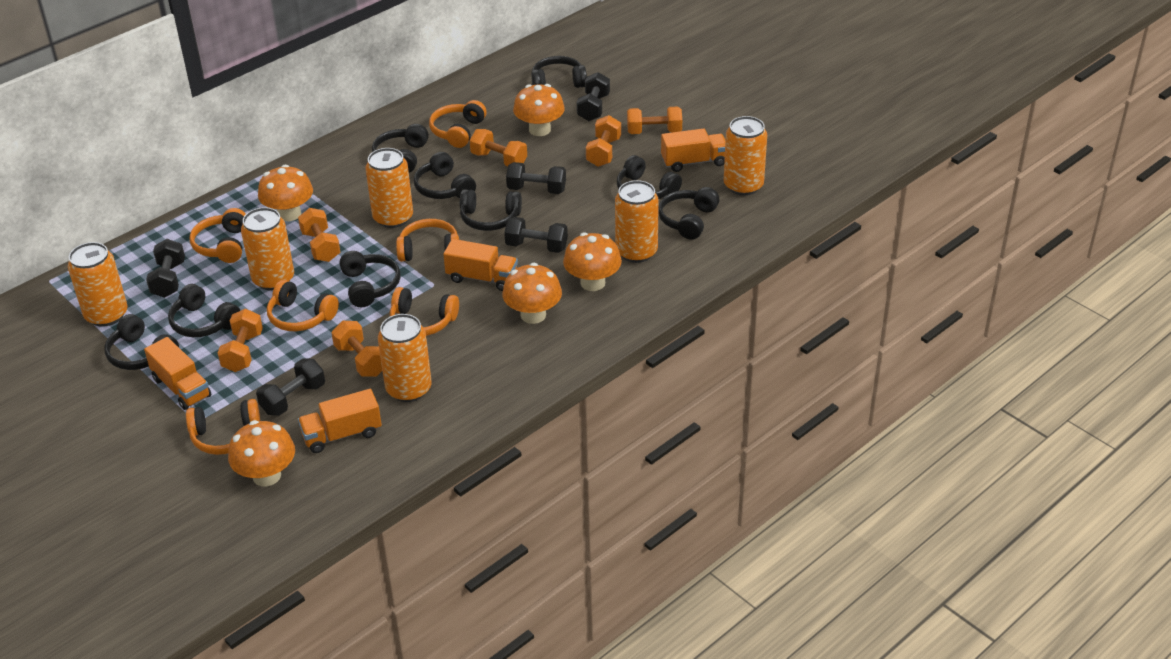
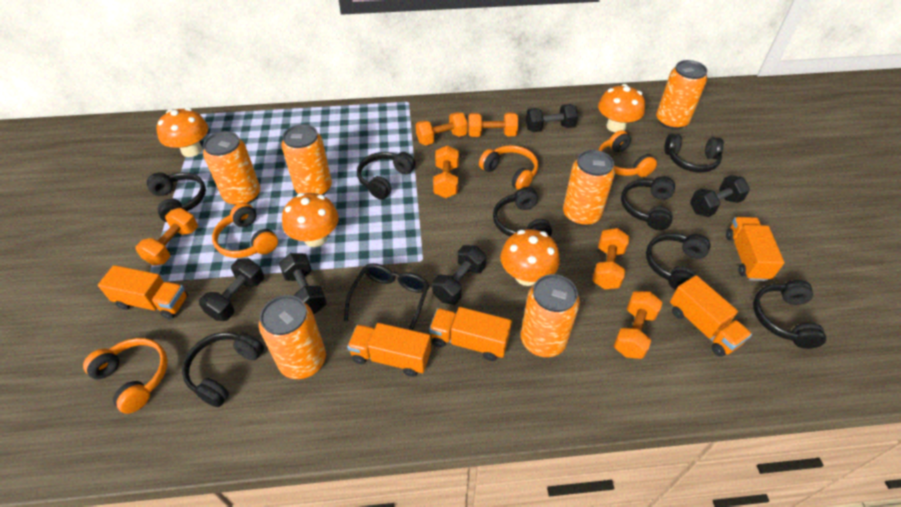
black glasses: 0 -> 1
black headphones: 9 -> 8
orange headphones: 6 -> 4
orange mushroom: 5 -> 4
orange truck: 4 -> 5

